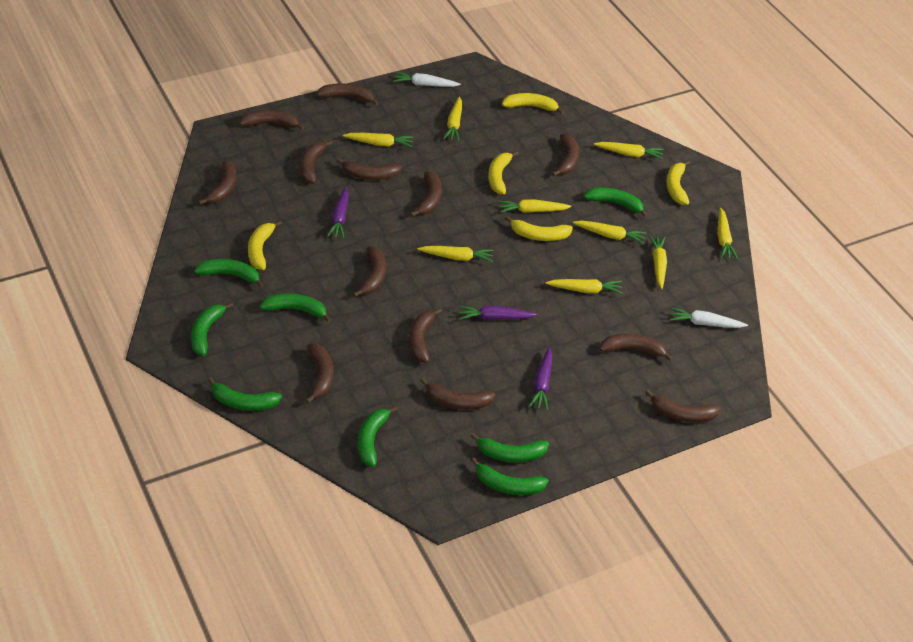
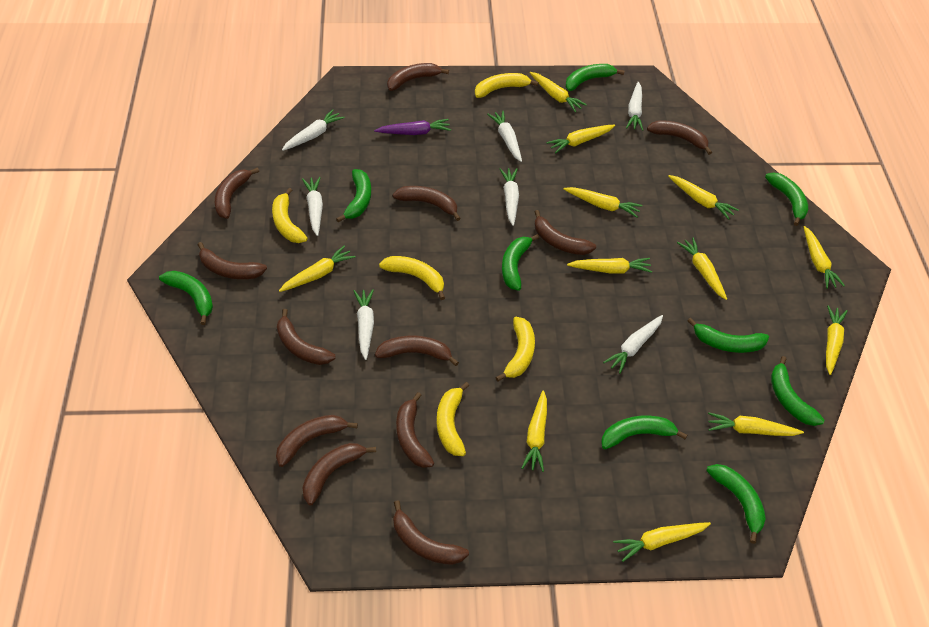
brown banana: 13 -> 12
green banana: 8 -> 9
purple carrot: 3 -> 1
white carrot: 2 -> 7
yellow carrot: 9 -> 12

